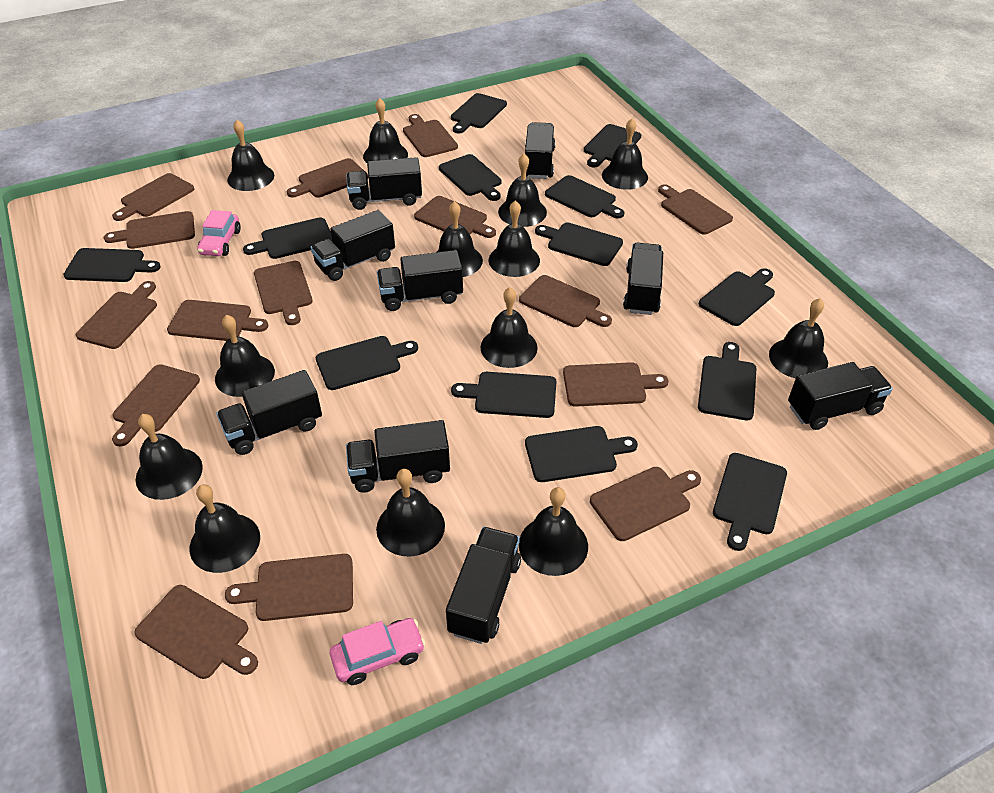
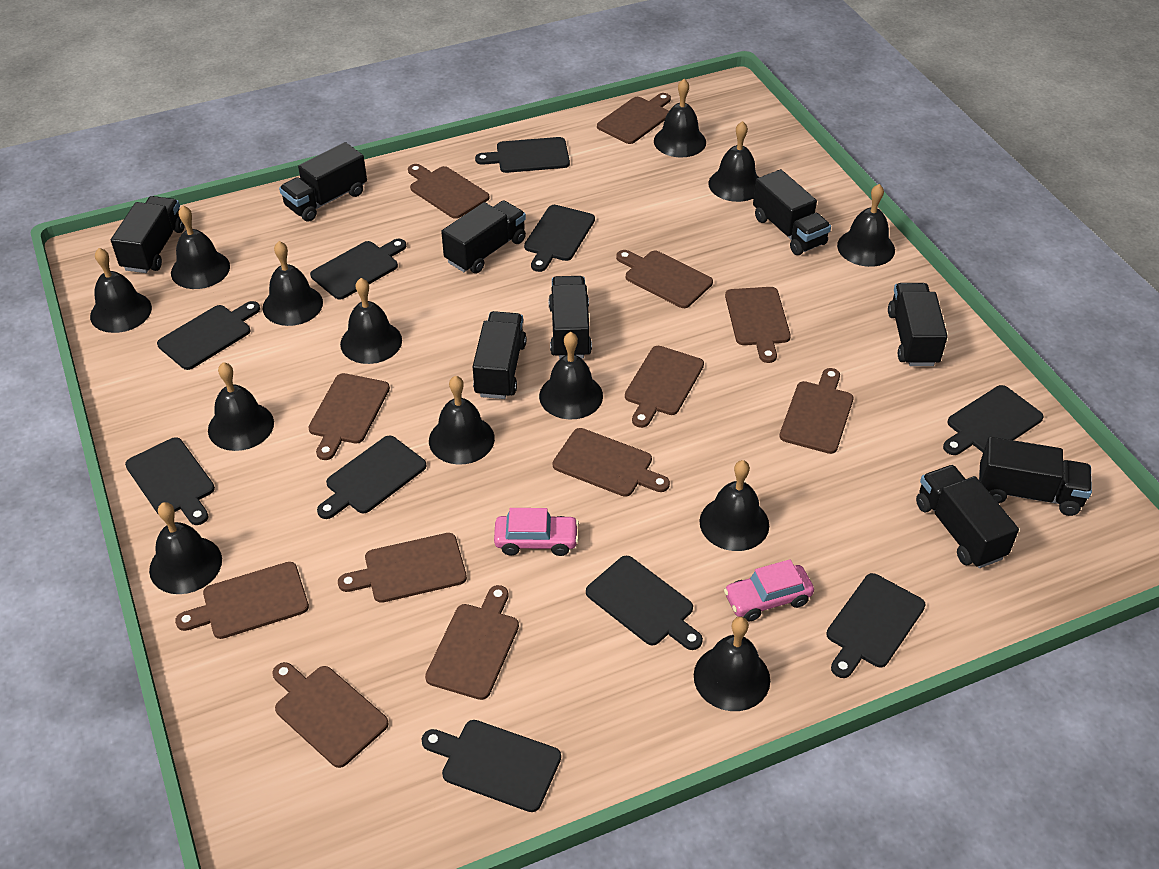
black cutting board: 13 -> 10
brown cutting board: 15 -> 12

